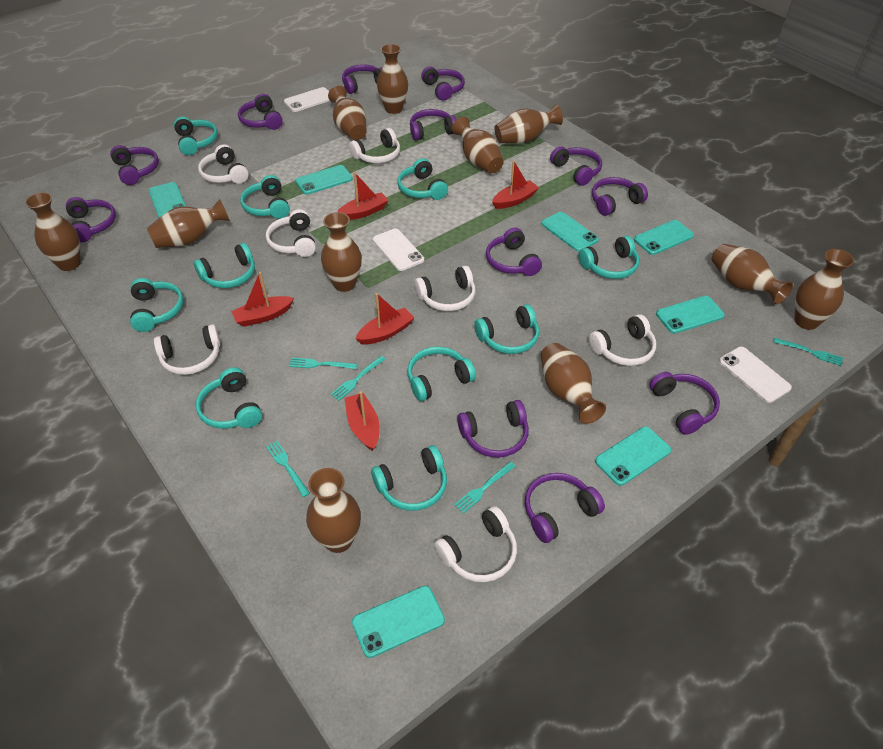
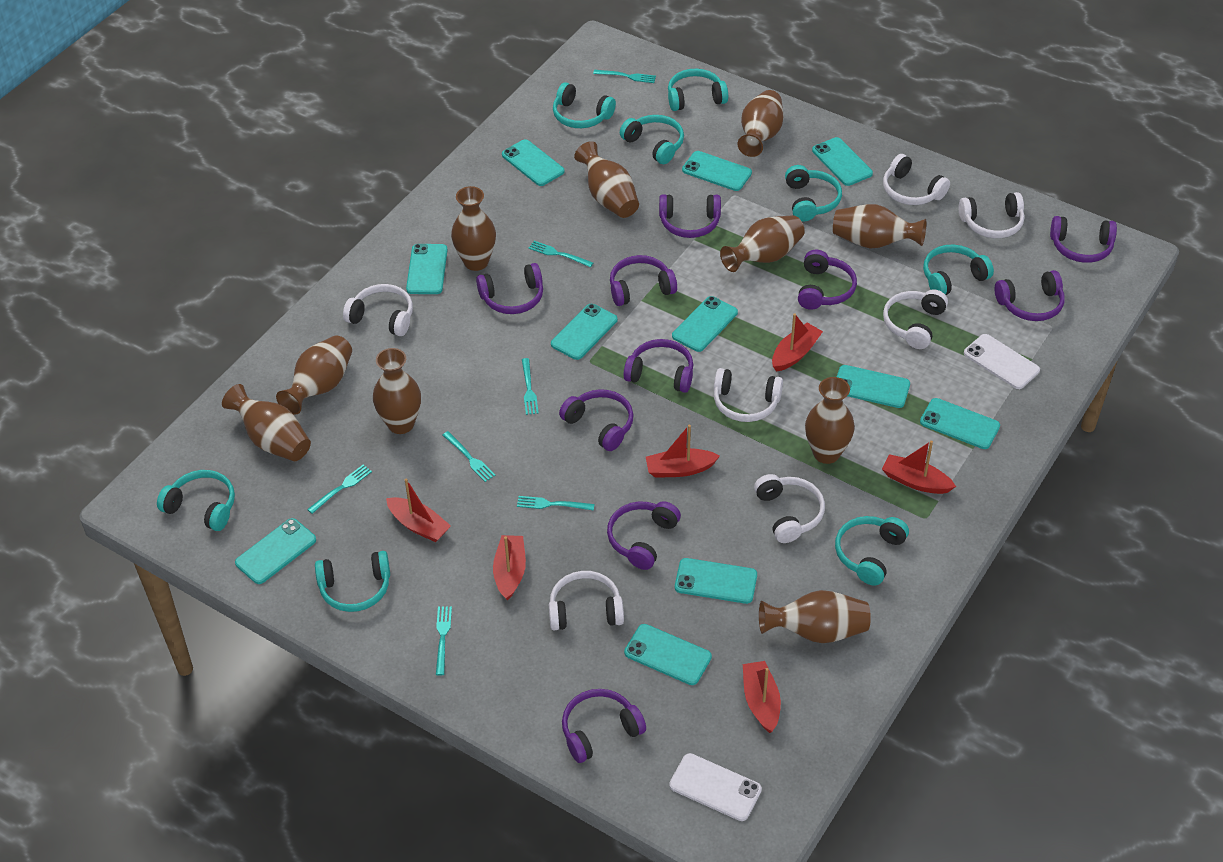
brown vase: 11 -> 10
purple headphones: 12 -> 10
red boat: 5 -> 6
turquoise fork: 5 -> 7
turquoise headphones: 10 -> 8
turquoise phone: 7 -> 11
white phone: 3 -> 2

